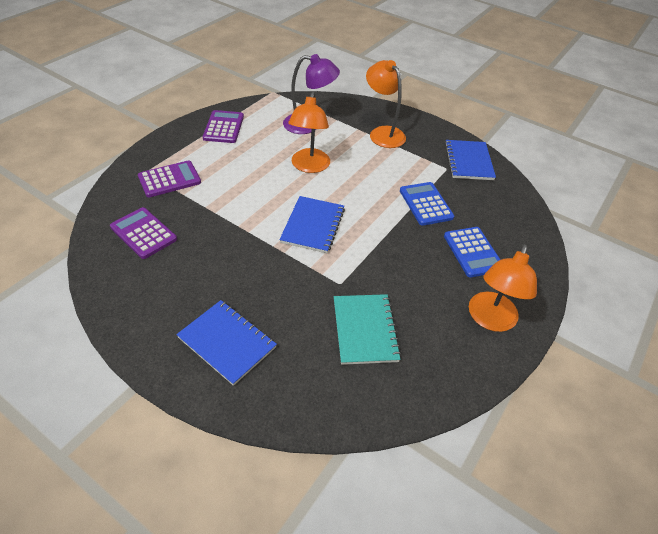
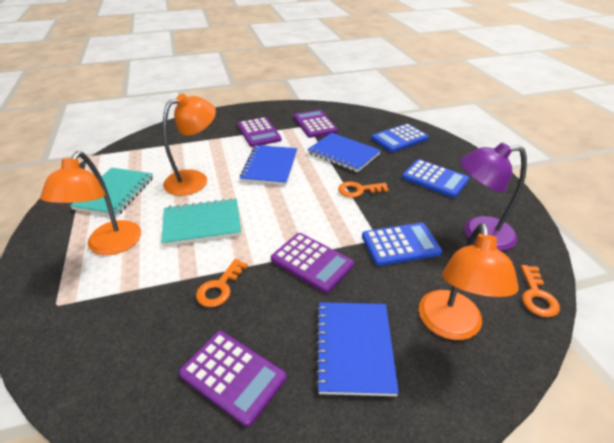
blue calculator: 2 -> 3
orange key: 0 -> 3
purple calculator: 3 -> 4
turquoise notebook: 1 -> 2

